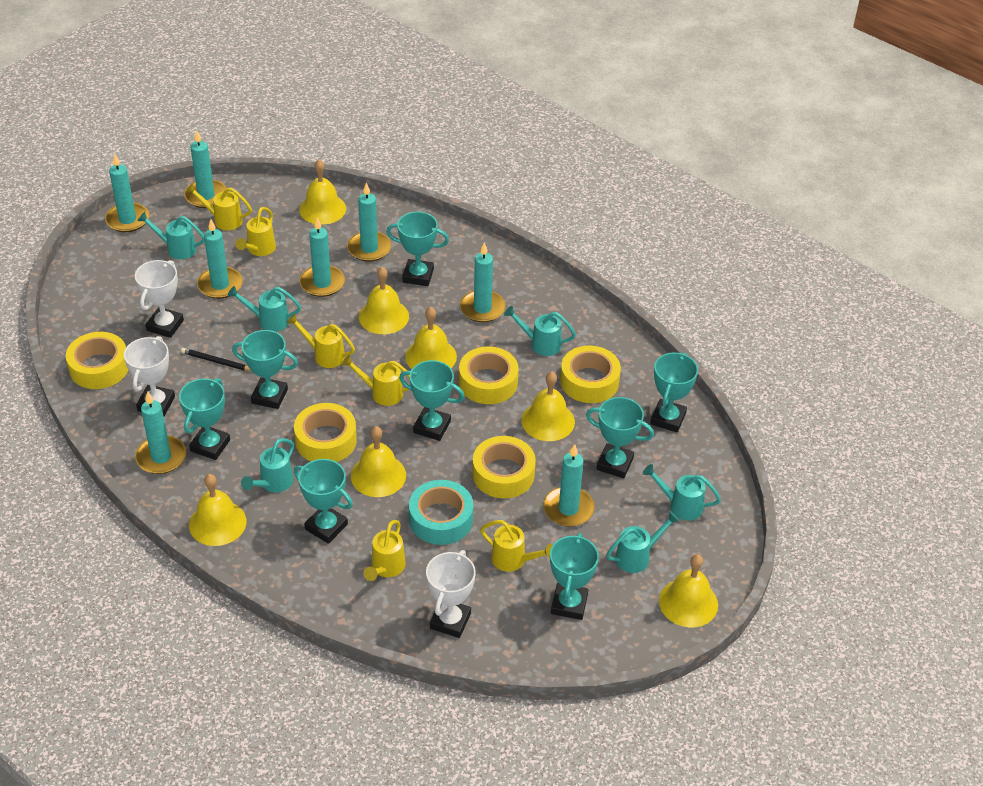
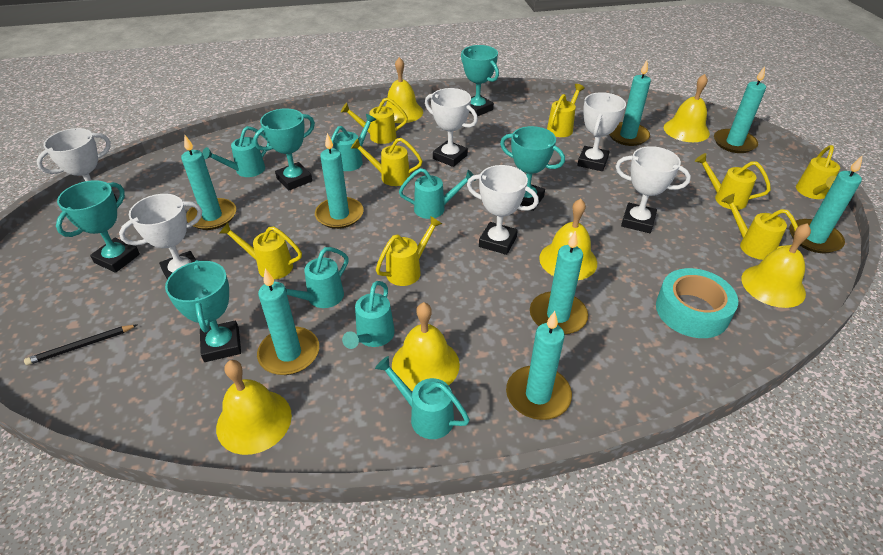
turquoise trophy: 8 -> 5
white trophy: 3 -> 6
yellow bell: 7 -> 6
yellow tape: 5 -> 0
yellow watering can: 6 -> 8

